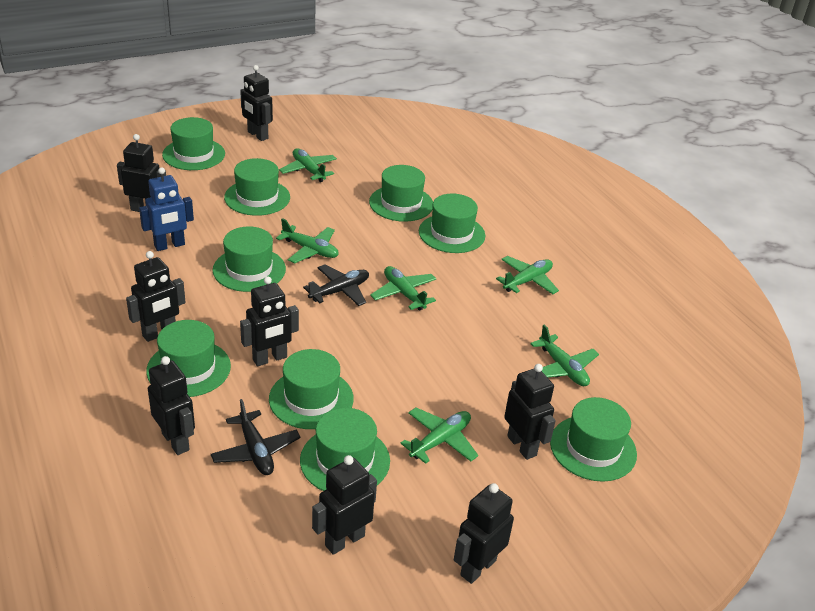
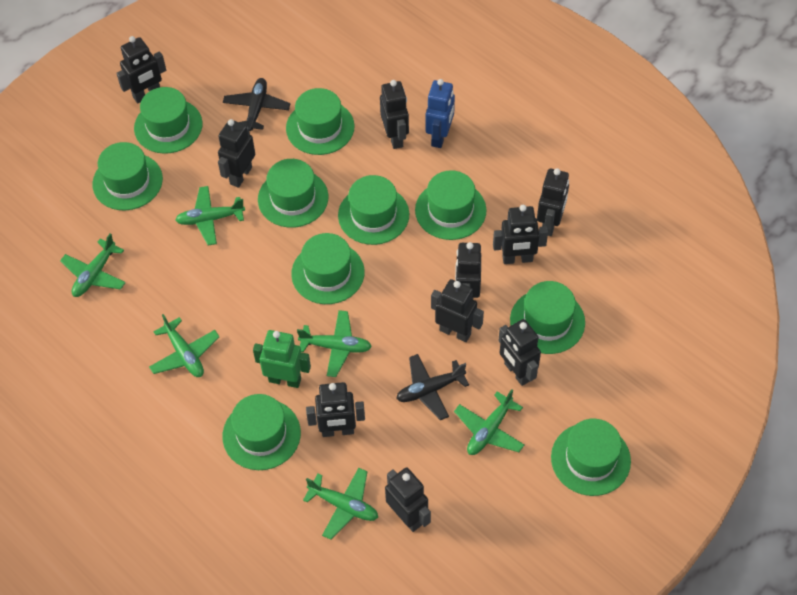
black robot: 8 -> 10
green hat: 9 -> 10
green robot: 0 -> 1

